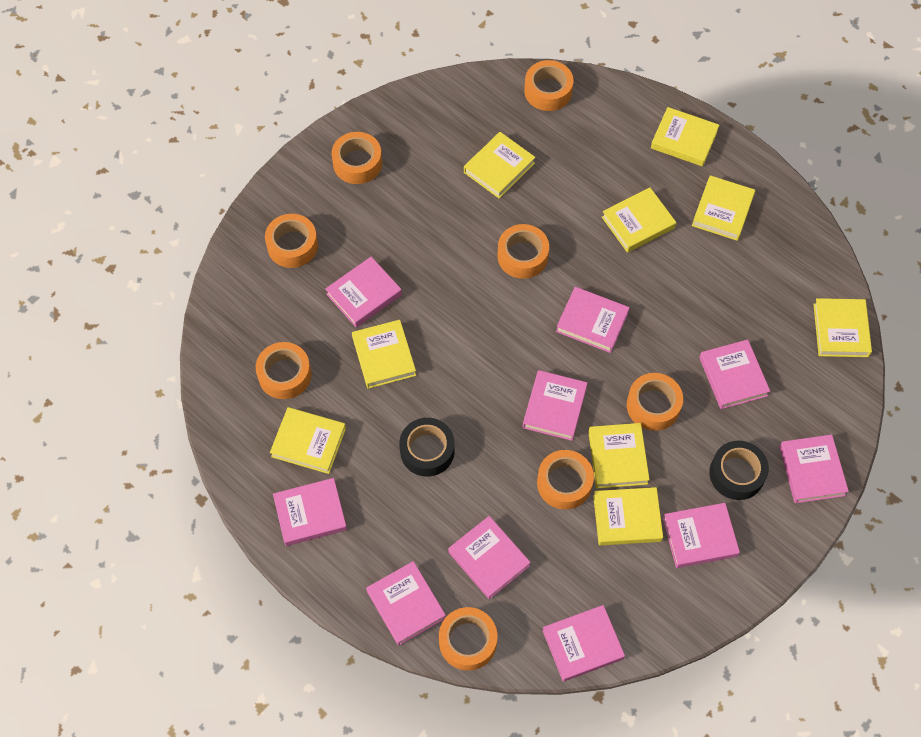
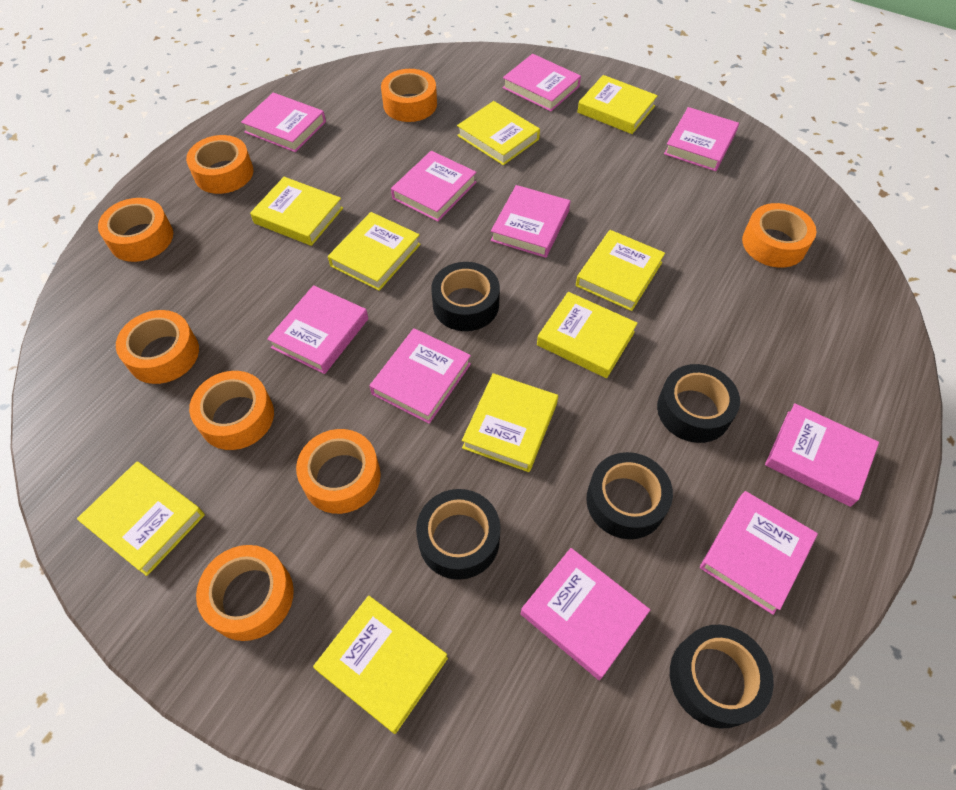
black tape: 2 -> 5

